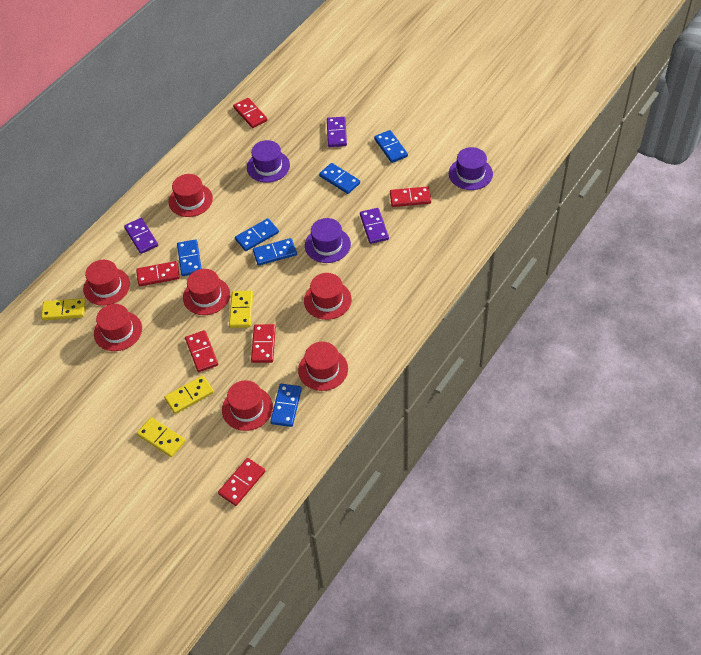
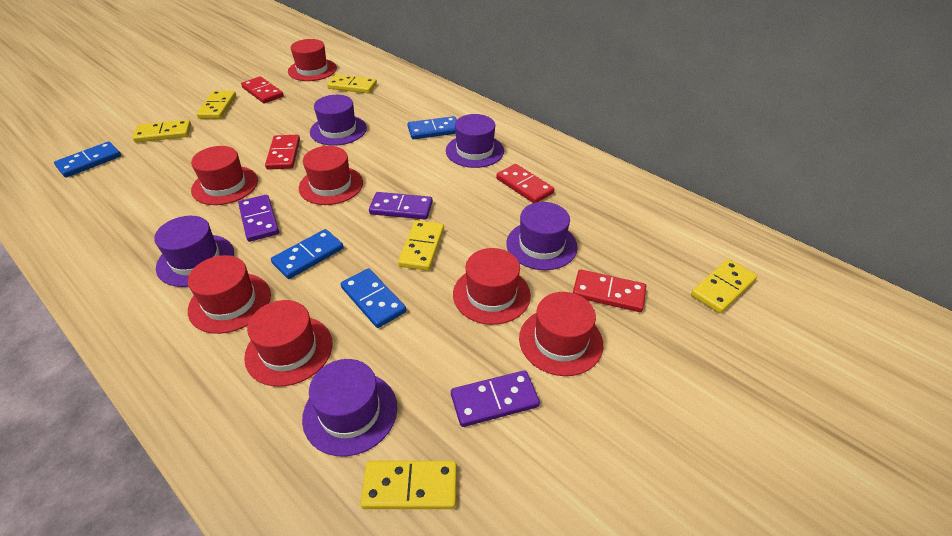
blue domino: 6 -> 4
purple hat: 3 -> 5
red domino: 6 -> 4
yellow domino: 4 -> 6

